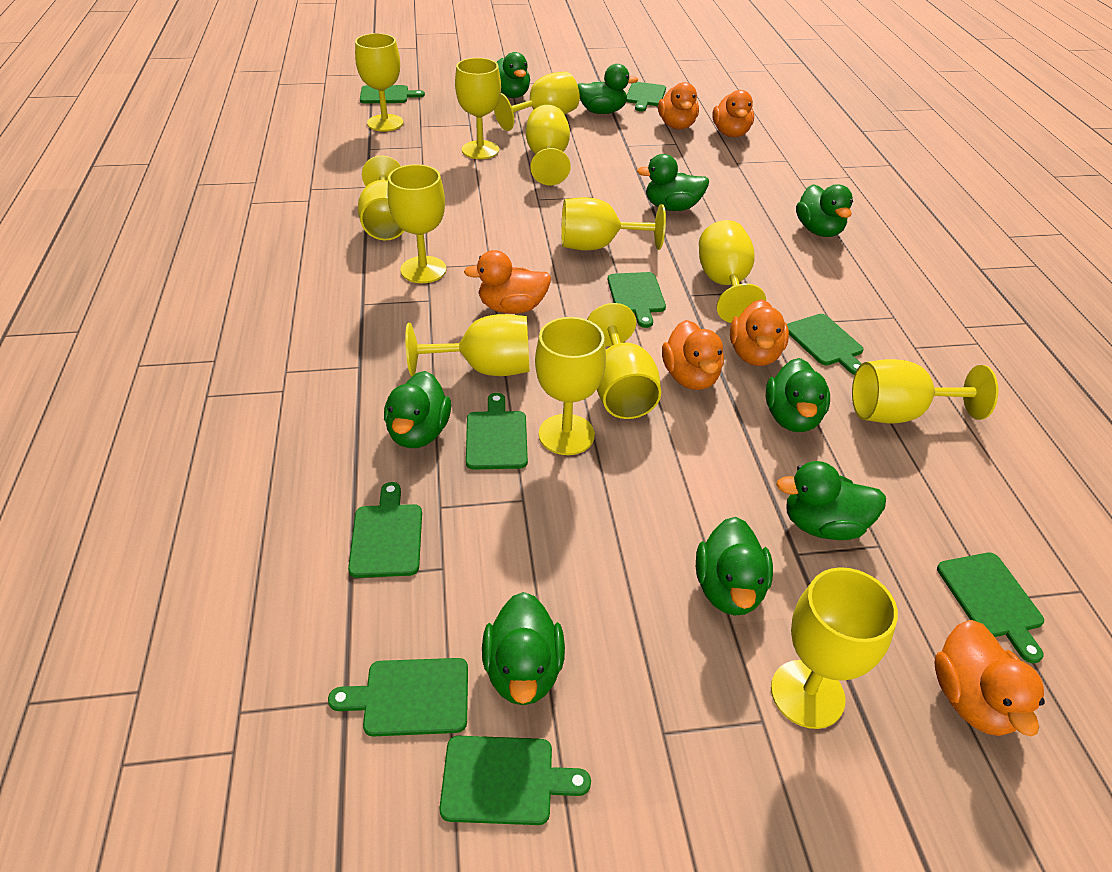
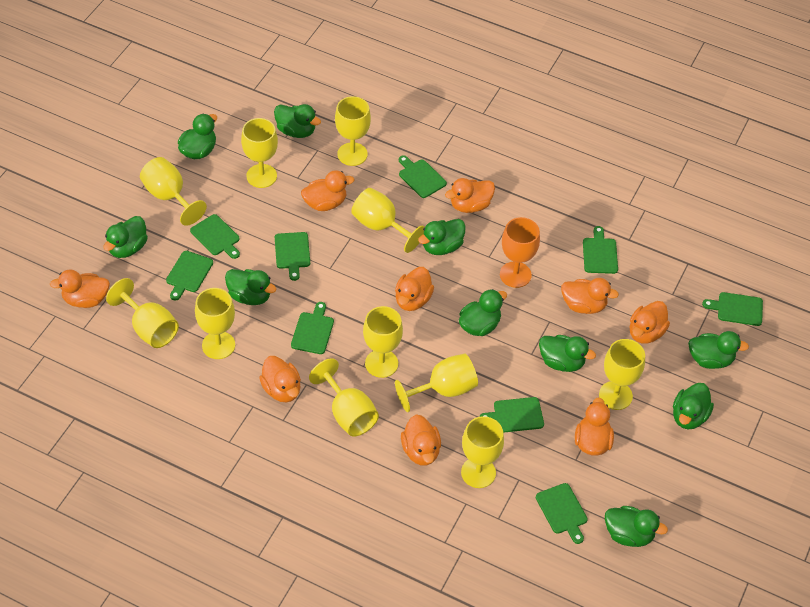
green duck: 9 -> 10
orange duck: 6 -> 9
orange goblet: 0 -> 1
yellow goblet: 13 -> 11

